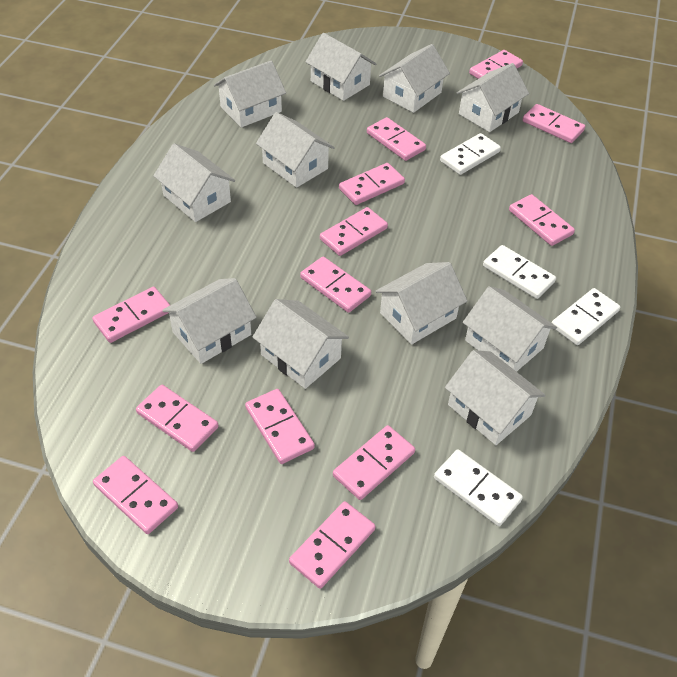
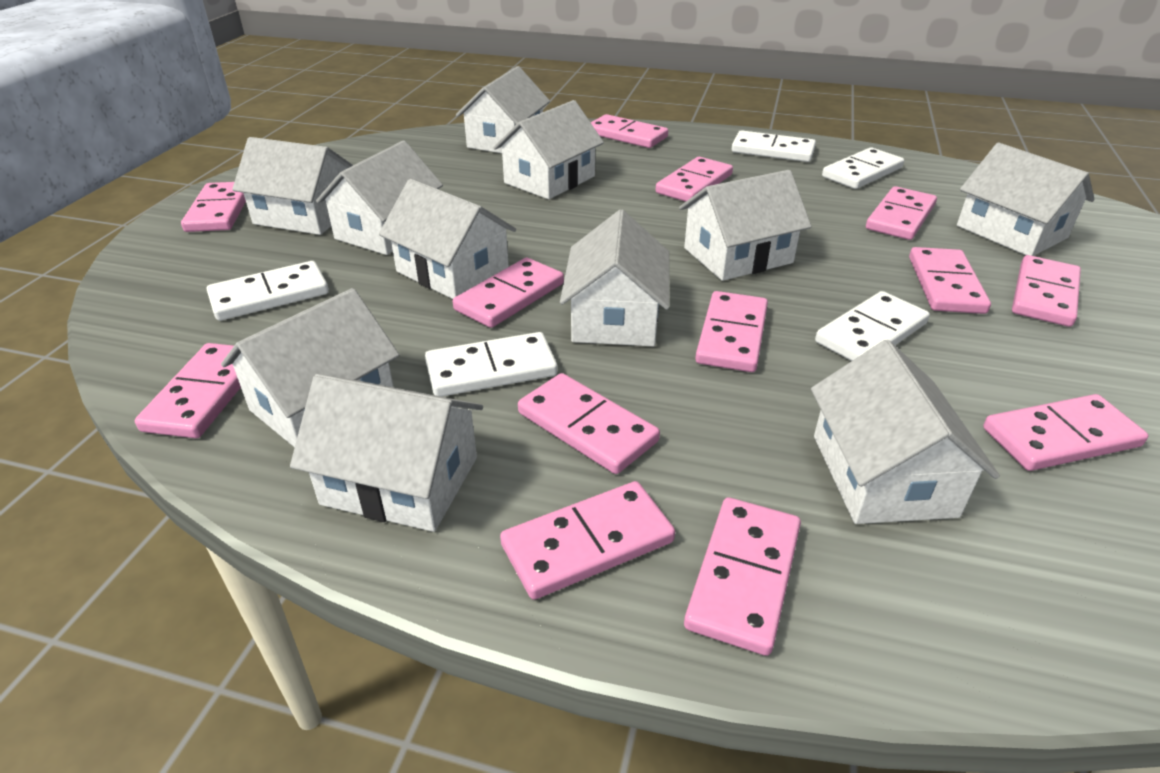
white domino: 4 -> 5

